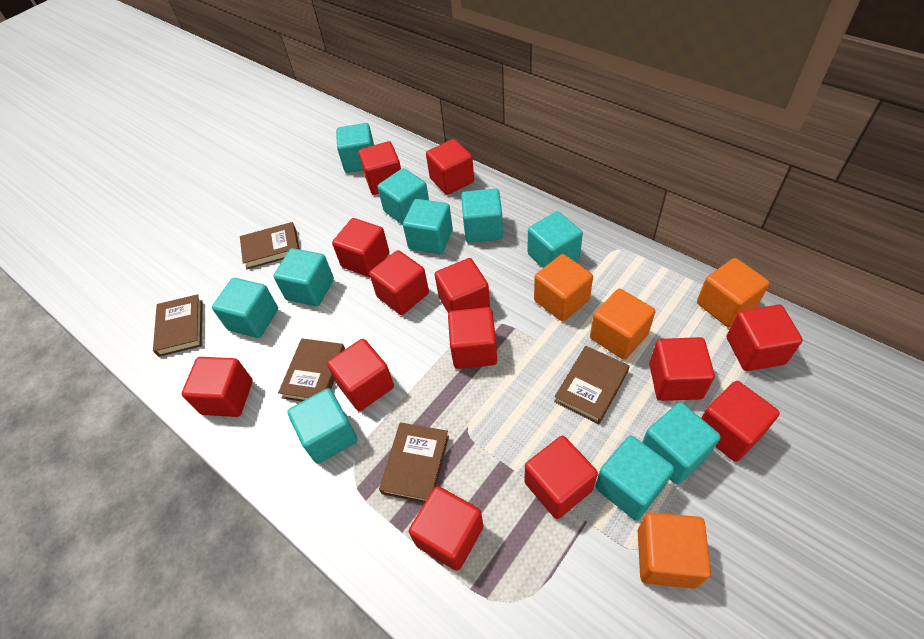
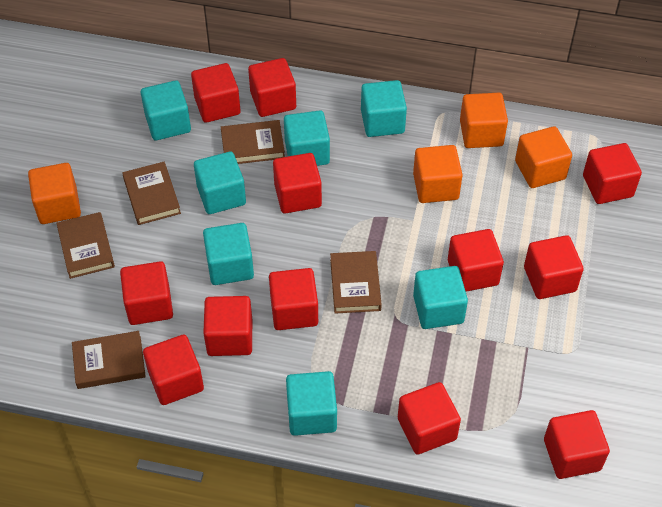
red cube: 13 -> 12
turquoise cube: 10 -> 7

